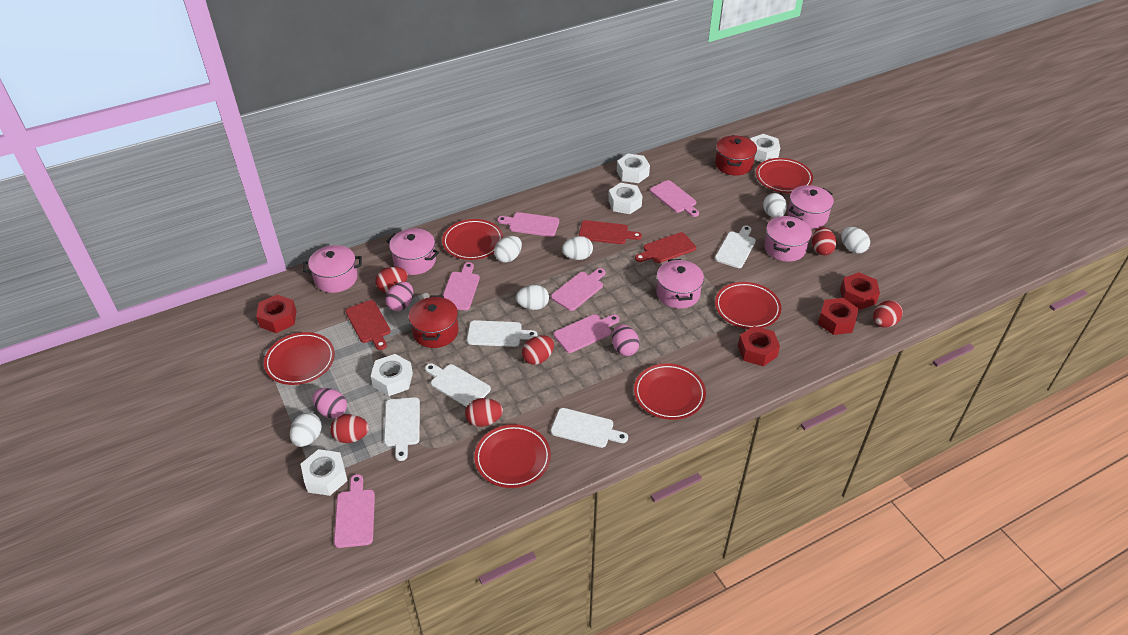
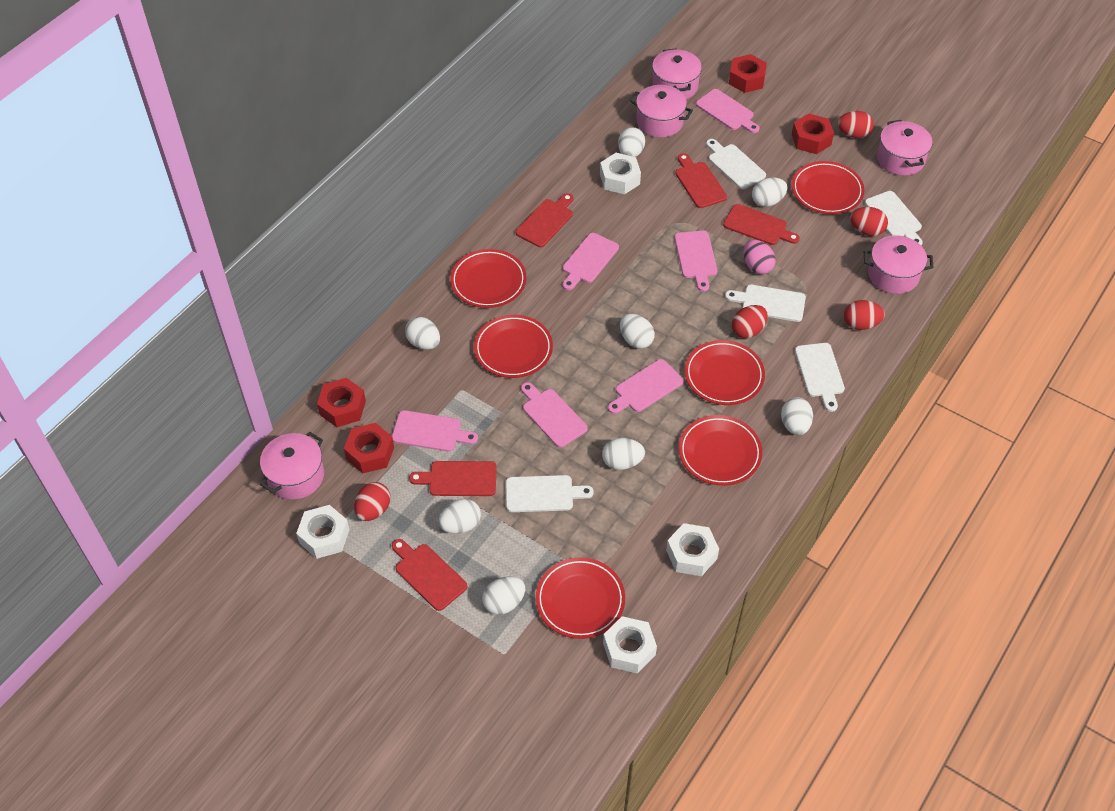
pink egg: 3 -> 1
red cutting board: 3 -> 5
red egg: 6 -> 5
red pot: 2 -> 0
white egg: 6 -> 8
white nut: 5 -> 4

